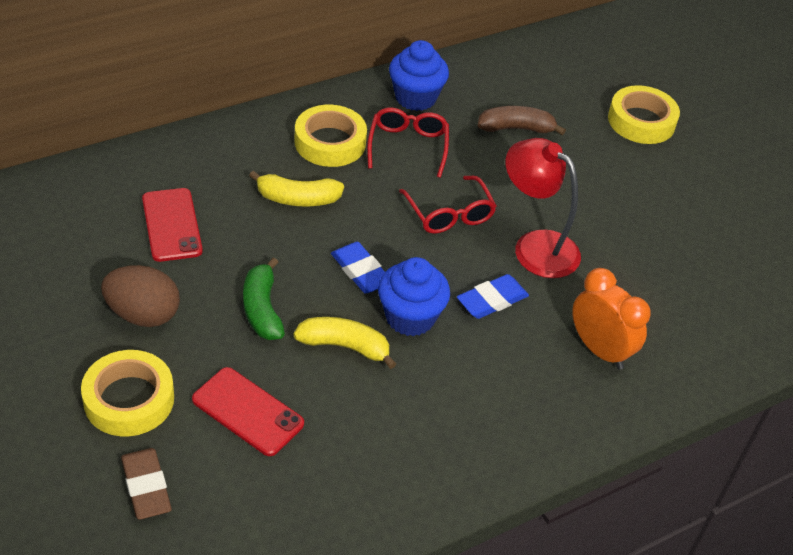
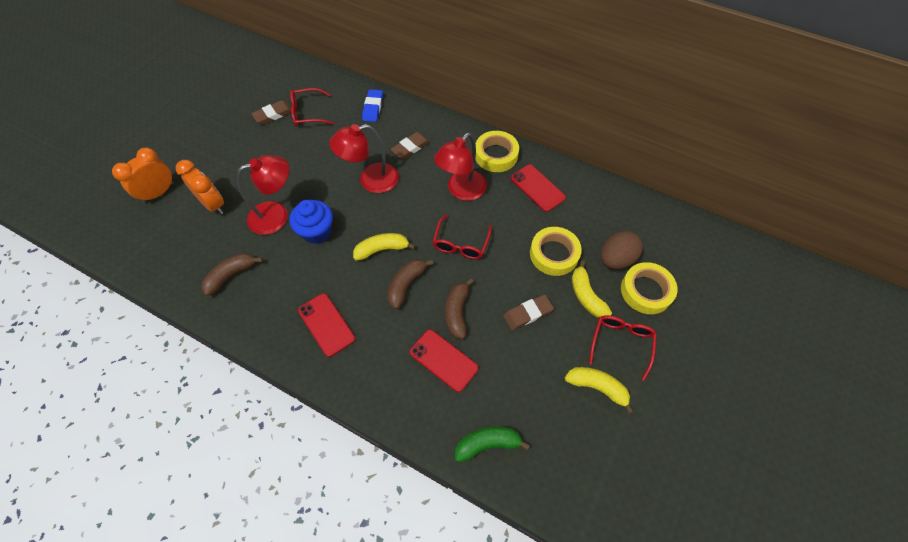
blue cupcake: 2 -> 1
blue eraser: 2 -> 1
brown banana: 1 -> 3
brown eraser: 1 -> 3
orange clock: 1 -> 2
red glasses: 2 -> 3
red lamp: 1 -> 3
red phone: 2 -> 3
yellow banana: 2 -> 3

